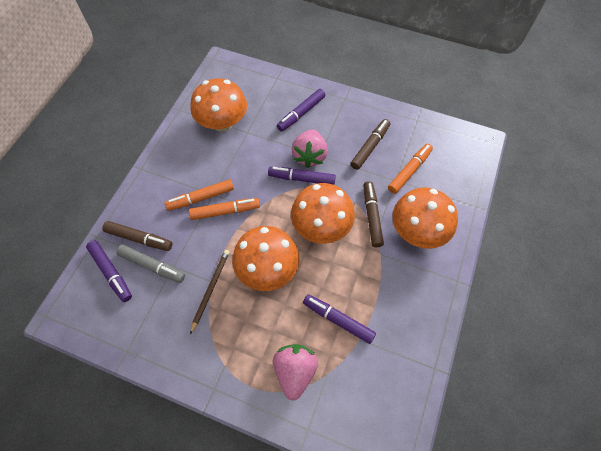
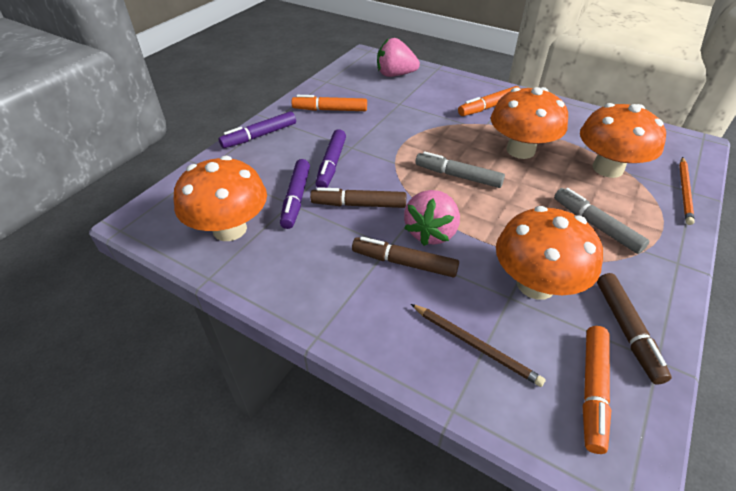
grey marker: 1 -> 2
orange pencil: 0 -> 1
purple marker: 4 -> 3

